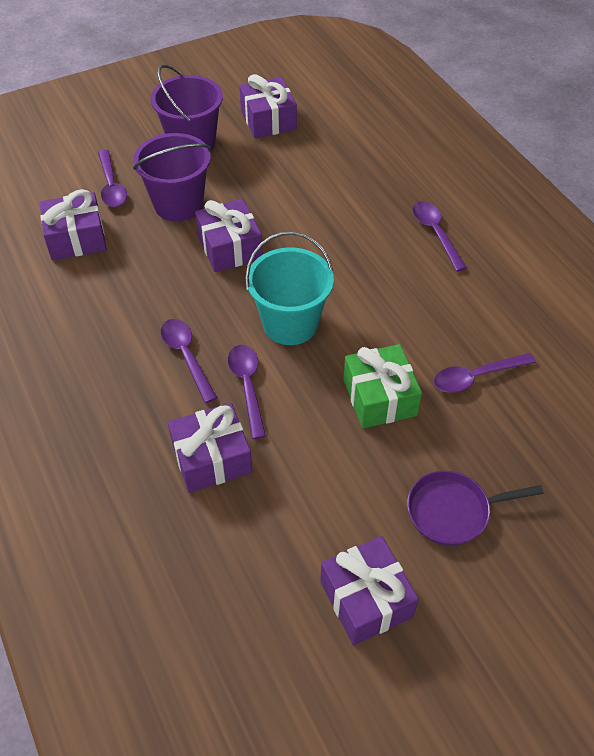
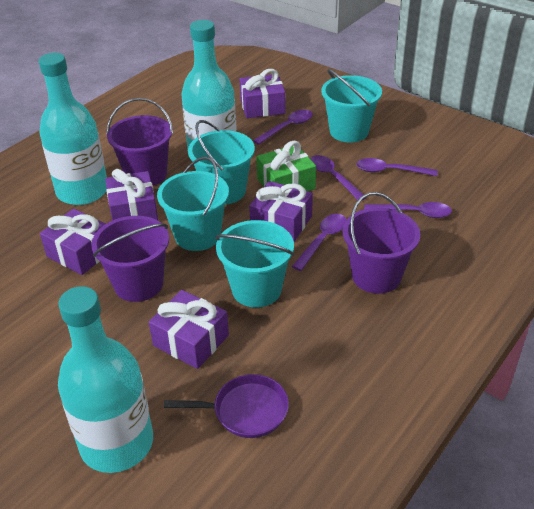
purple bucket: 2 -> 3
turquoise bottle: 0 -> 3
turquoise bucket: 1 -> 4

